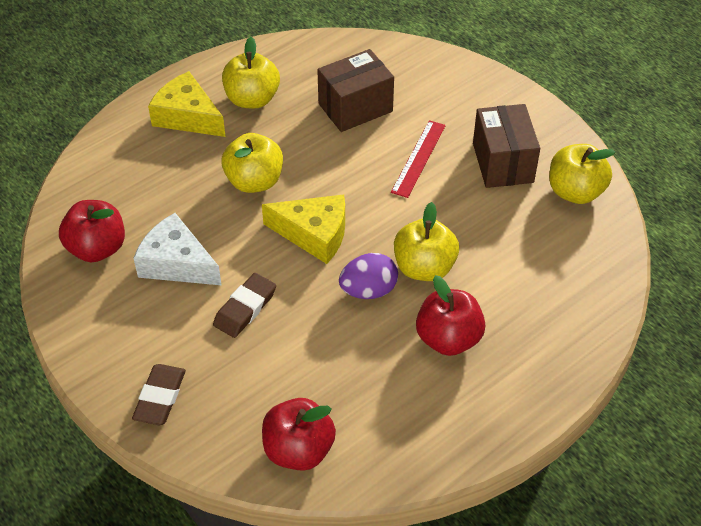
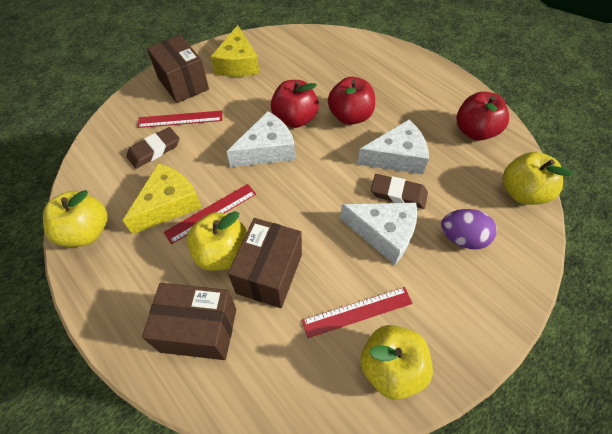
brown box: 2 -> 3
red ruler: 1 -> 3
white cheese: 1 -> 3

